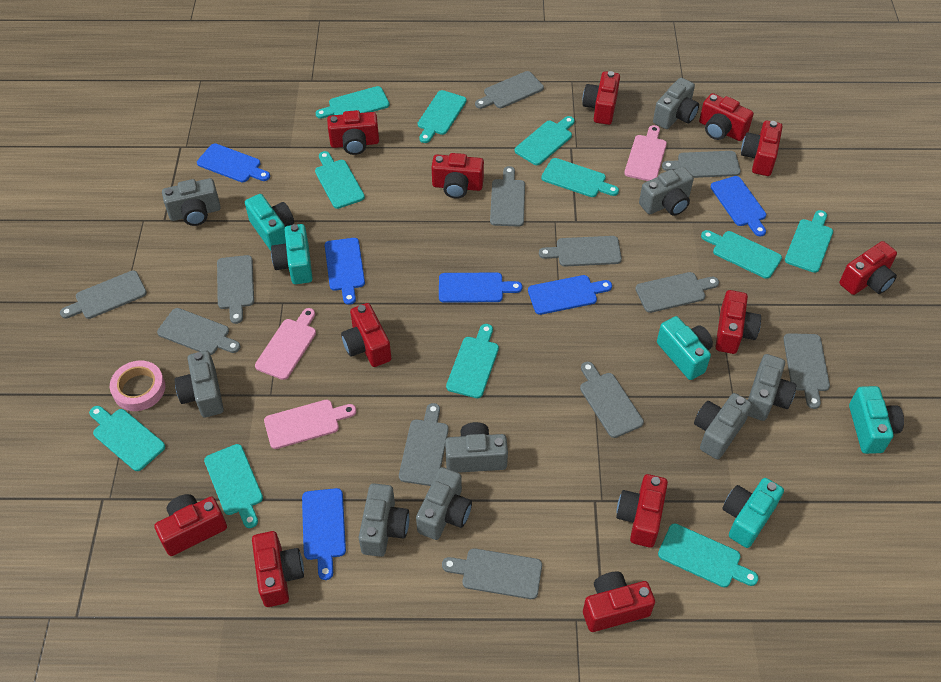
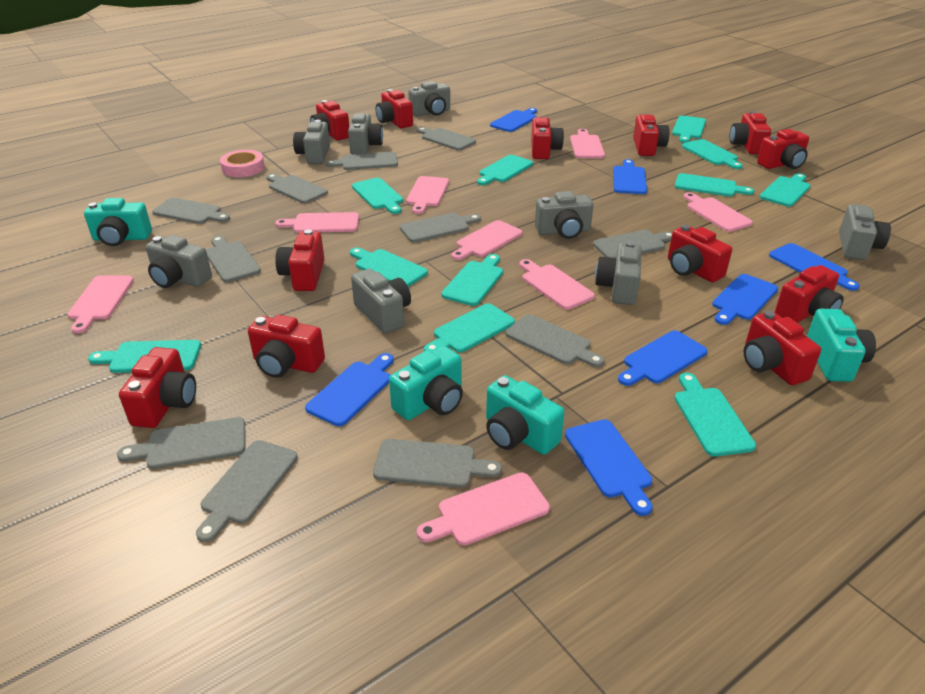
blue cutting board: 6 -> 7
grey camera: 9 -> 8
grey cutting board: 12 -> 11
pink cutting board: 3 -> 8
turquoise camera: 5 -> 4

